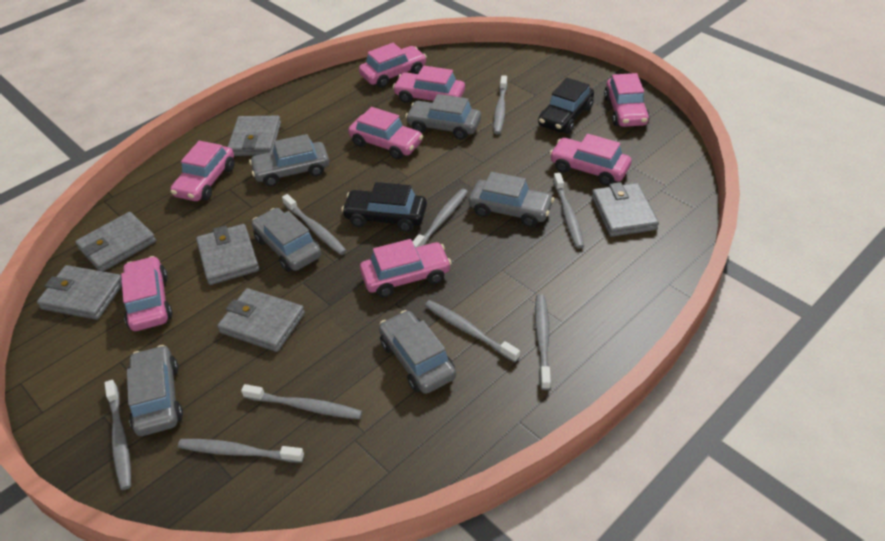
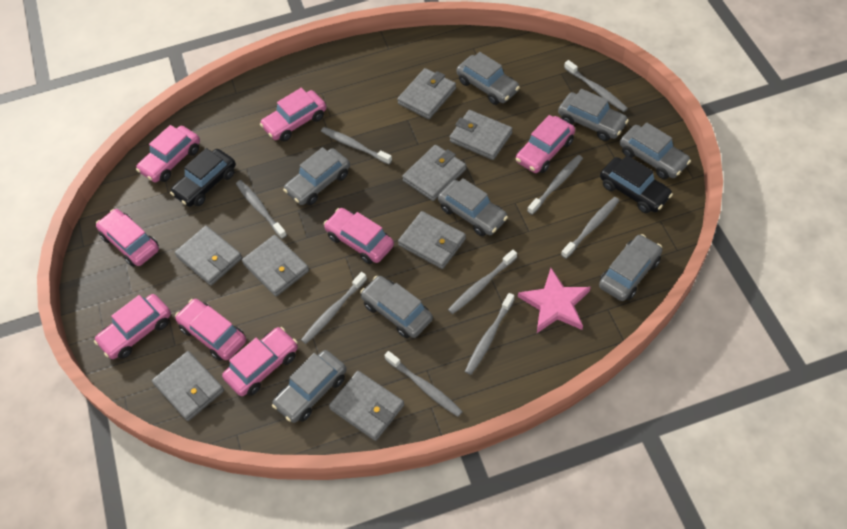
grey car: 6 -> 8
grey wallet: 6 -> 8
pink star: 0 -> 1

